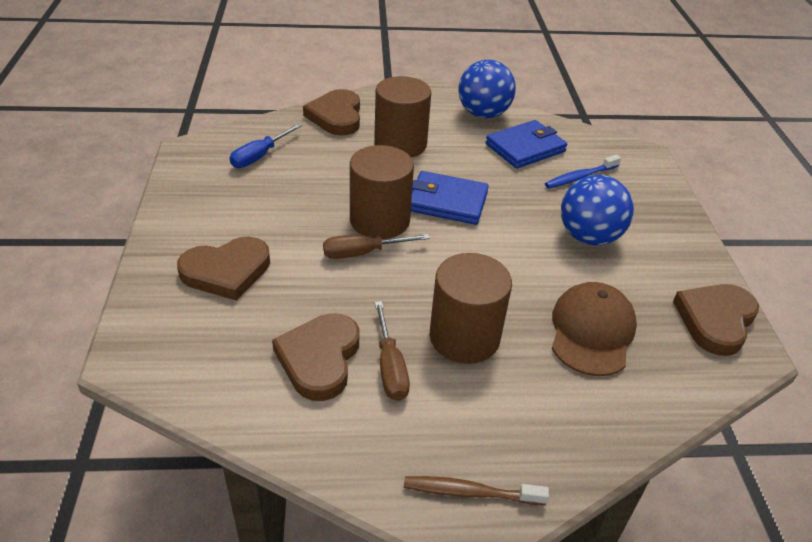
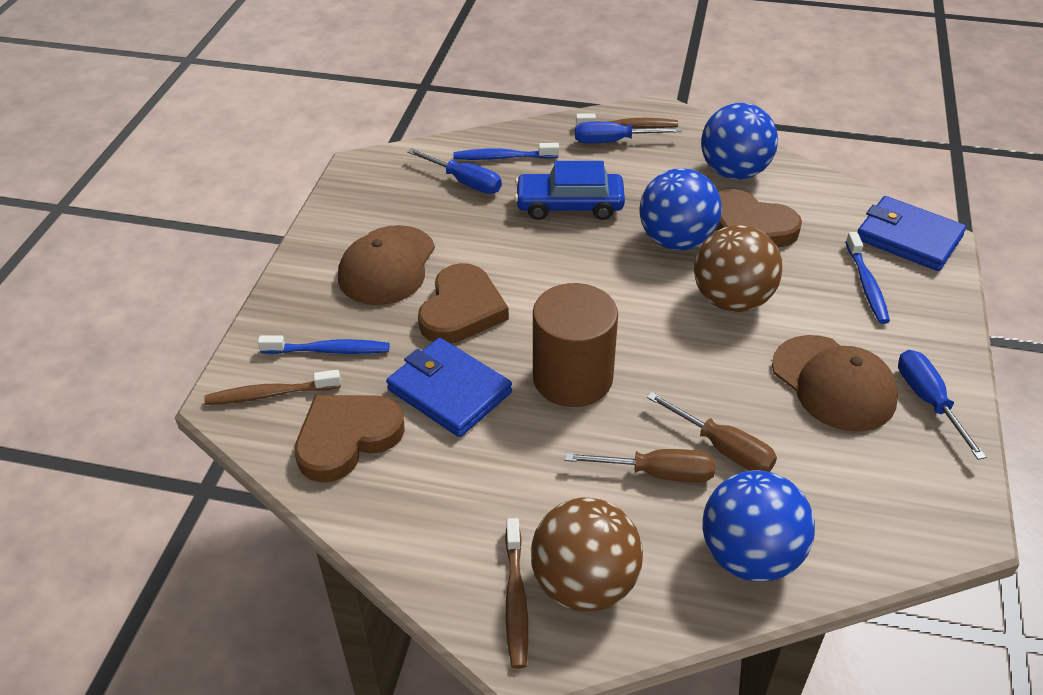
blue ball: 2 -> 3
blue car: 0 -> 1
blue screwdriver: 1 -> 3
blue toothbrush: 1 -> 3
brown ball: 0 -> 2
brown cap: 1 -> 2
brown cylinder: 3 -> 1
brown heart: 4 -> 3
brown toothbrush: 1 -> 3

